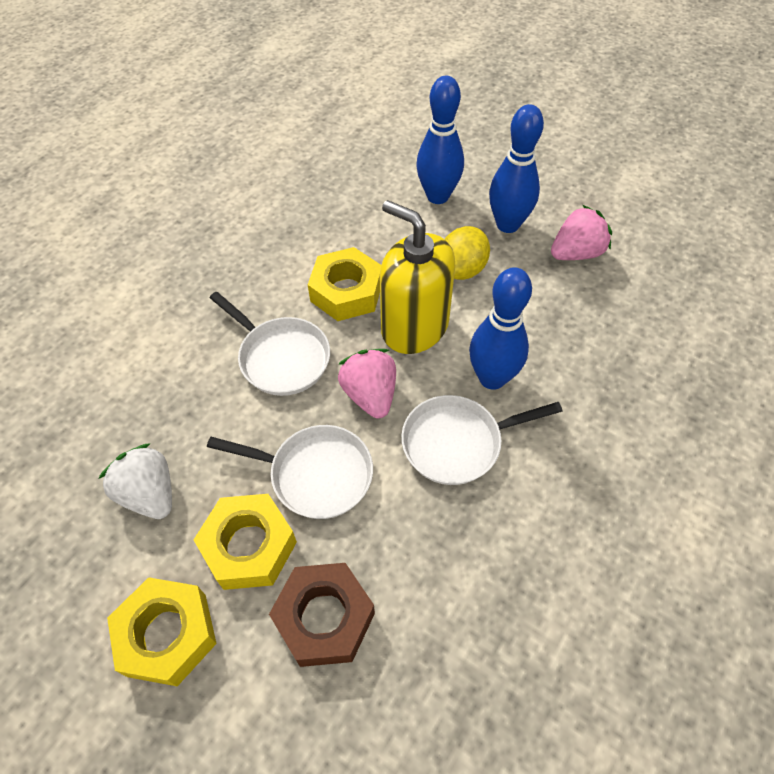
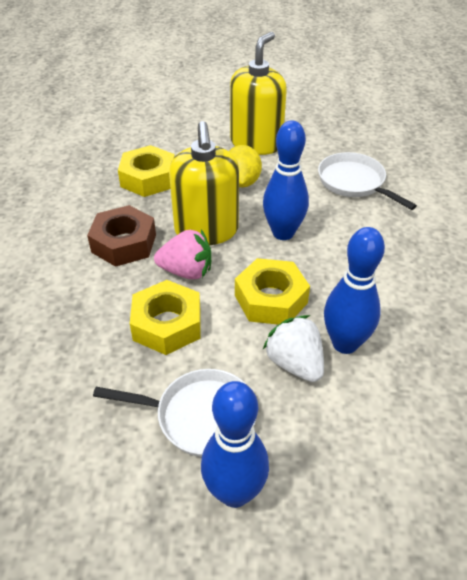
pink strawberry: 2 -> 1
white pan: 3 -> 2
yellow soap dispenser: 1 -> 2

